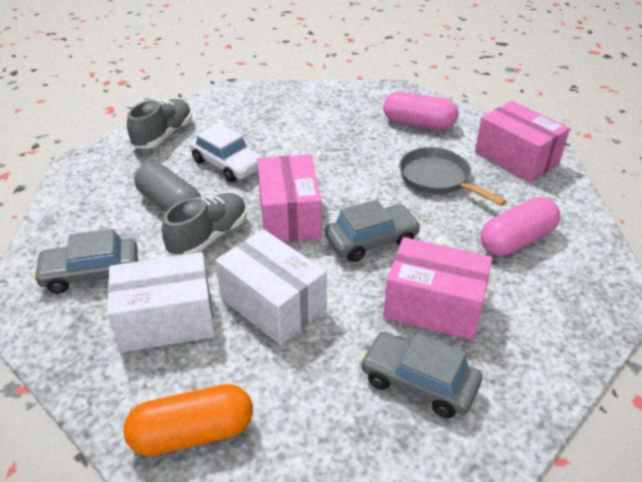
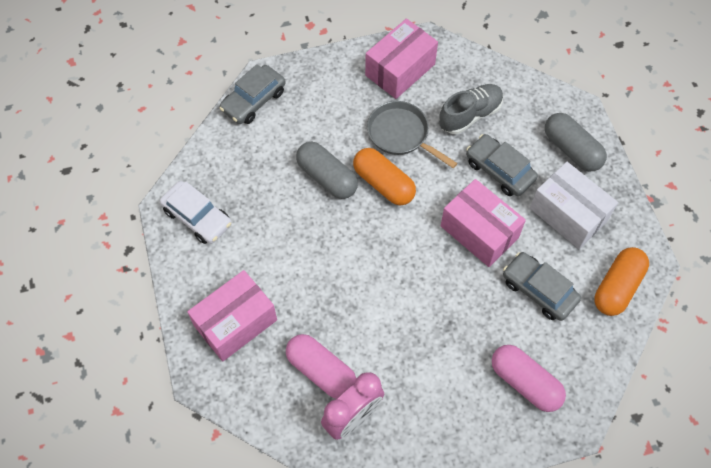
grey capsule: 1 -> 2
grey shoe: 2 -> 1
orange capsule: 1 -> 2
pink clock: 0 -> 1
white box: 2 -> 1

